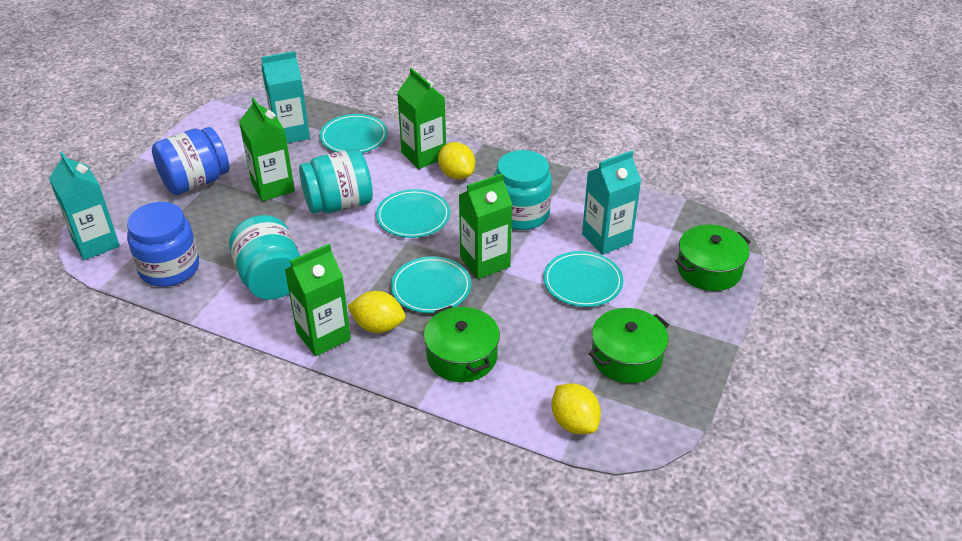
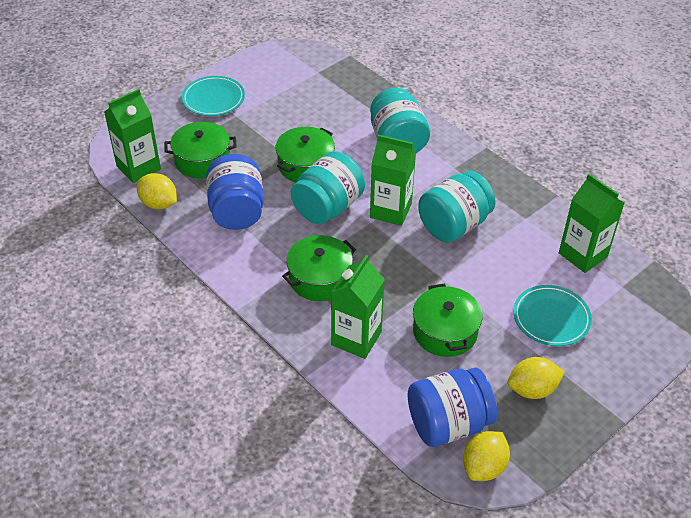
green pot: 3 -> 4
turquoise carton: 3 -> 0
turquoise plate: 4 -> 2

